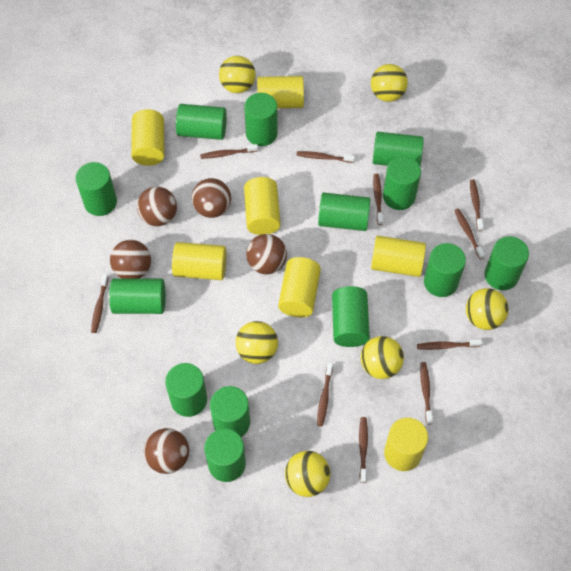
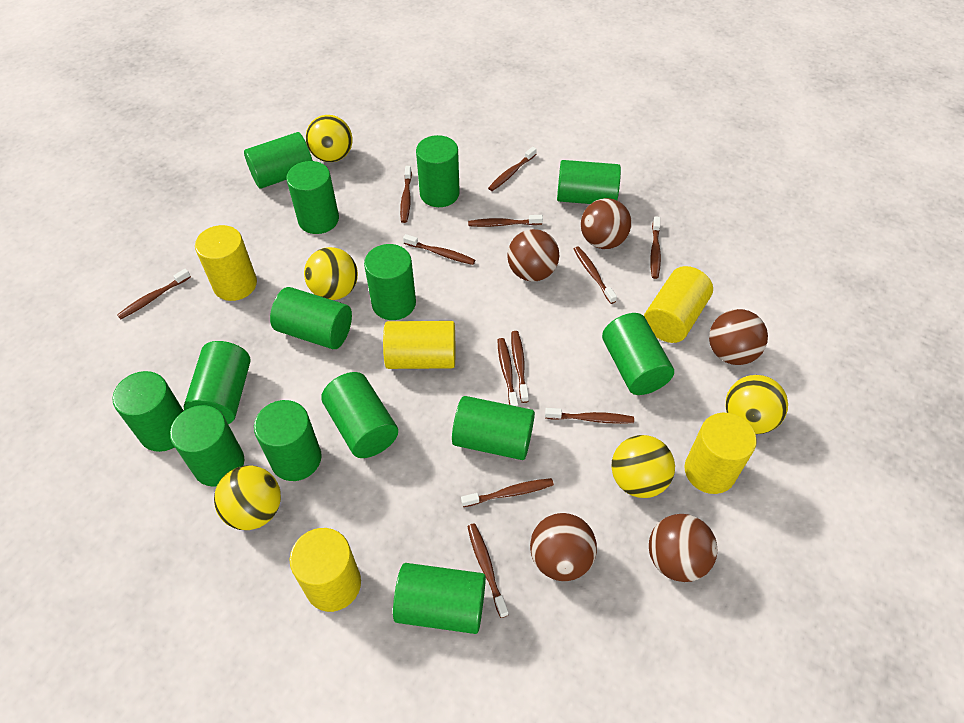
brown toothbrush: 10 -> 12
green cylinder: 13 -> 14
yellow ball: 6 -> 5
yellow cylinder: 7 -> 5

